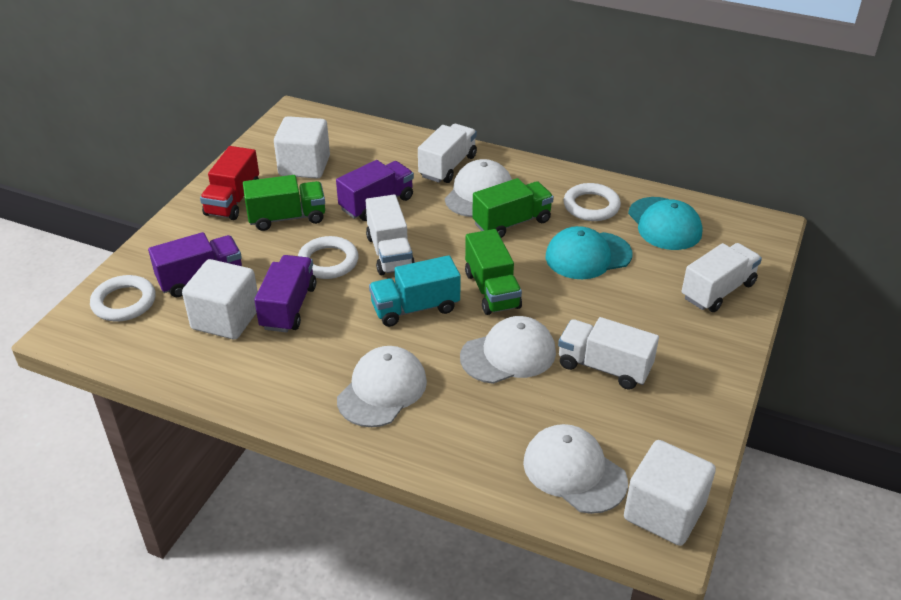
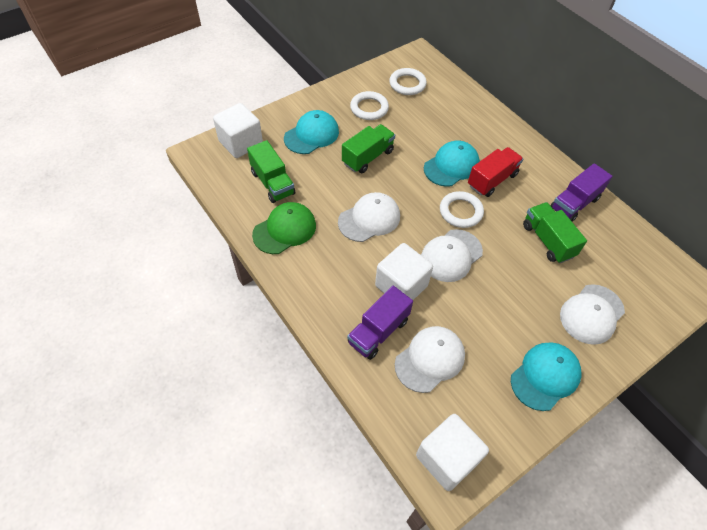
green cap: 0 -> 1
purple truck: 3 -> 2
turquoise cap: 2 -> 3
turquoise truck: 1 -> 0
white truck: 4 -> 0

